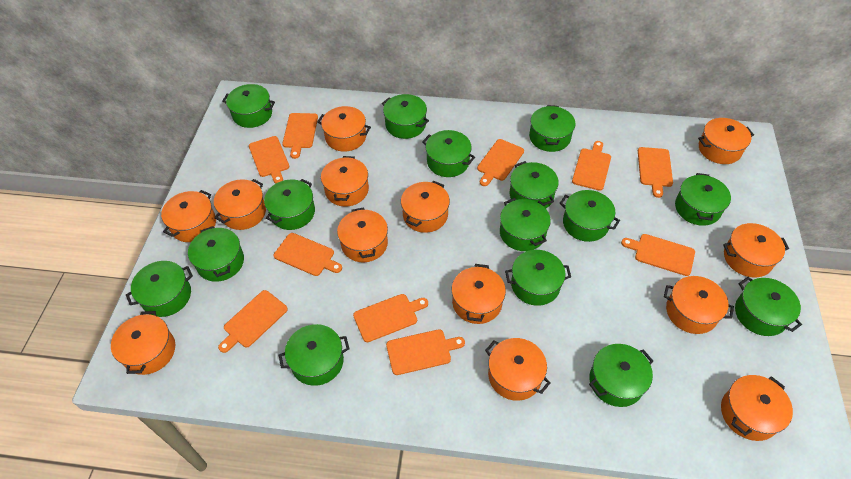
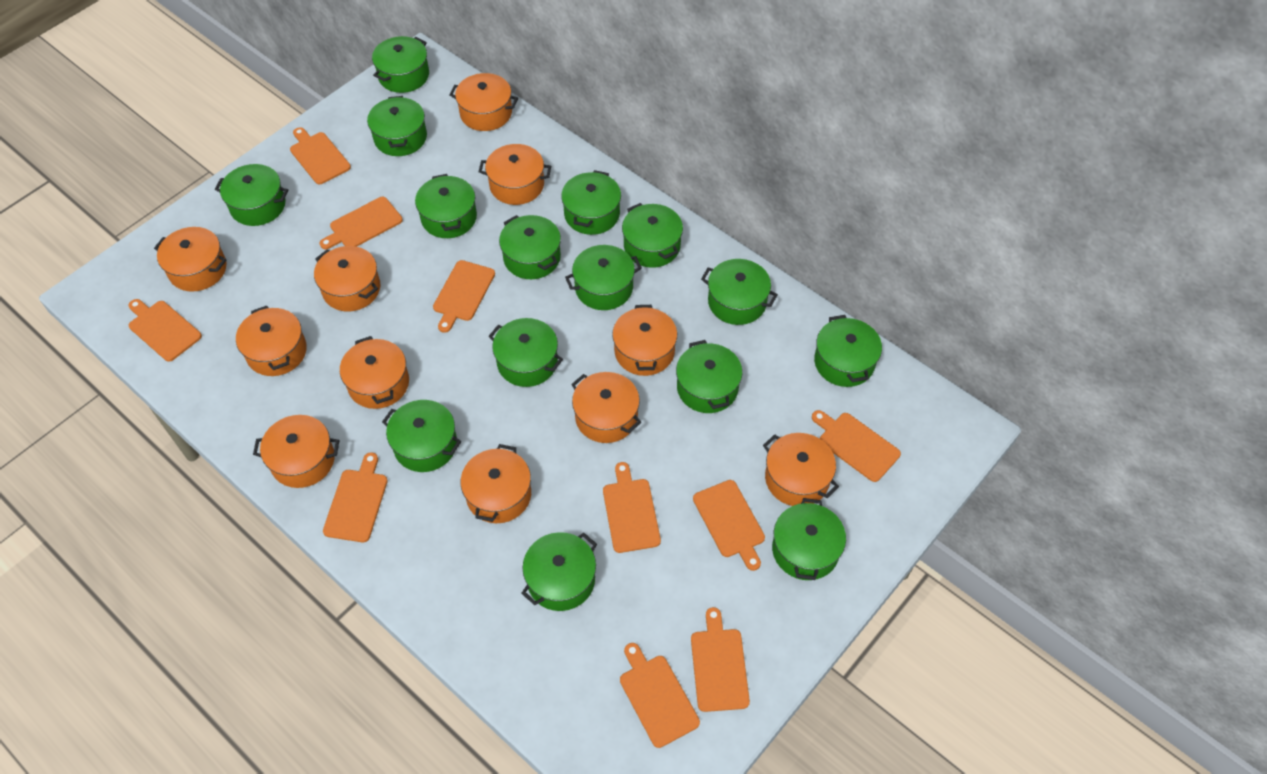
orange pot: 13 -> 11

